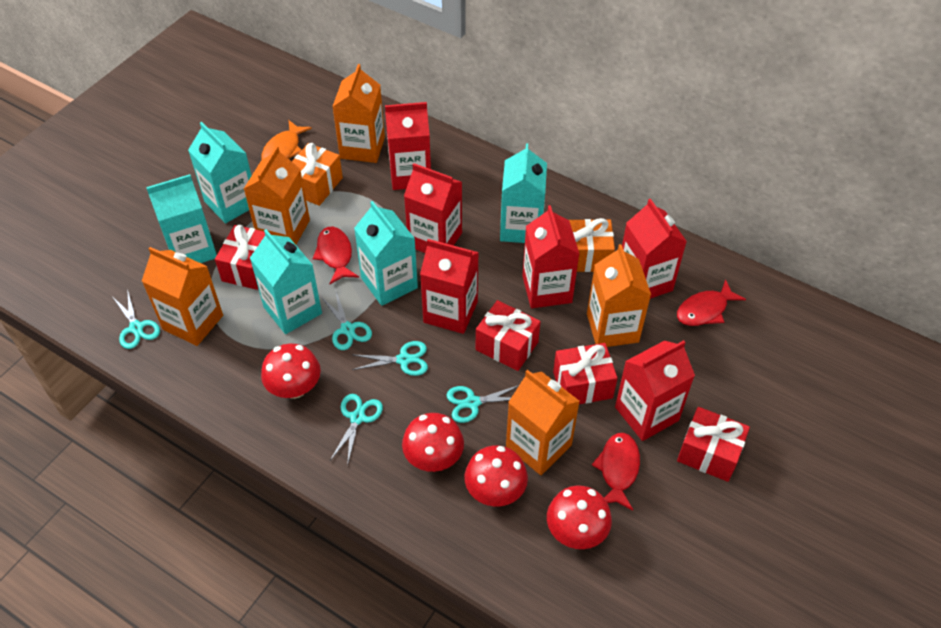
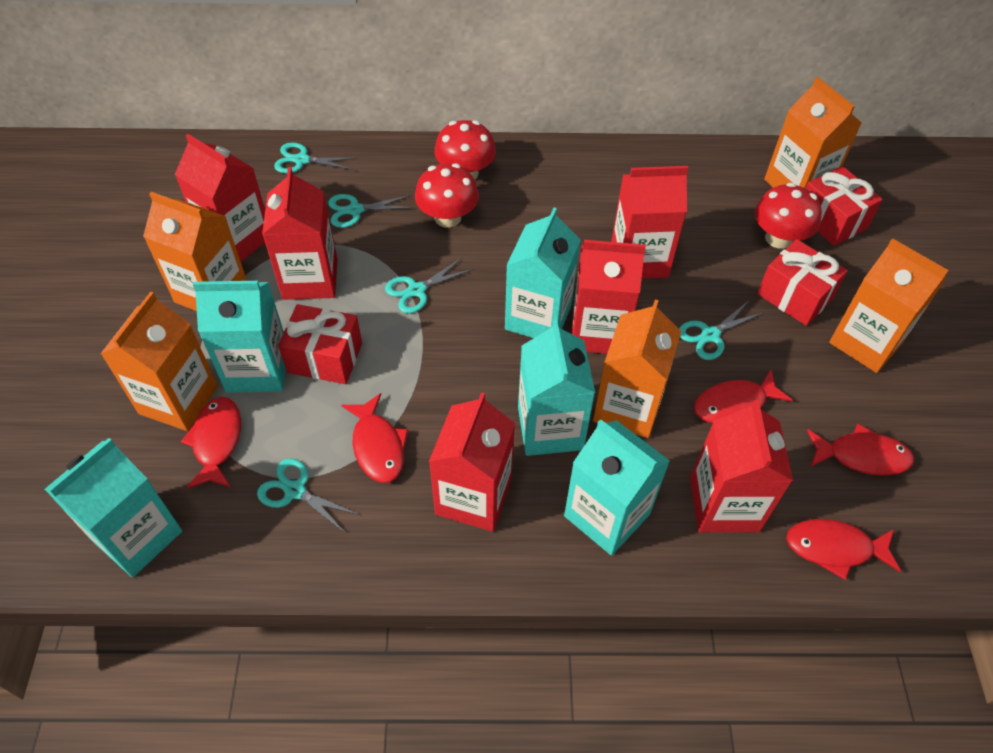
orange fish: 1 -> 0
orange gift: 2 -> 0
red fish: 3 -> 5
red gift: 4 -> 3
red mushroom: 4 -> 3

